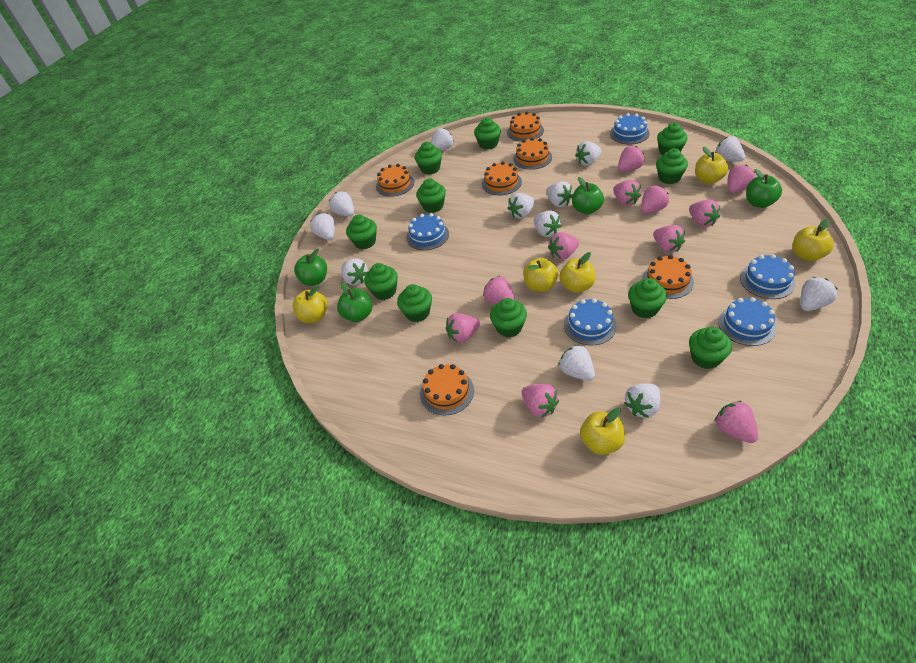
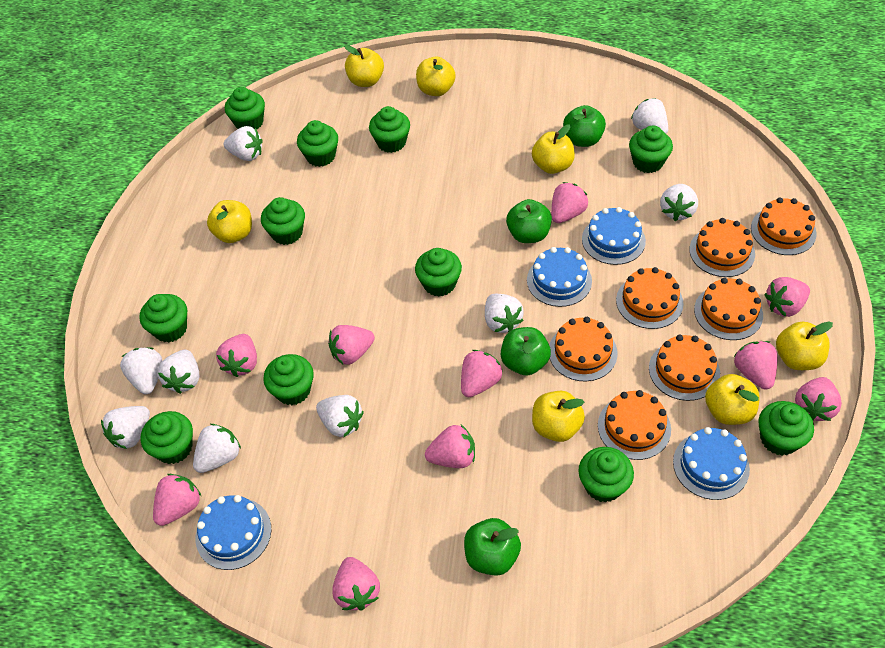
blue cake: 5 -> 4
orange cake: 6 -> 7
pink strawberry: 11 -> 10
white strawberry: 12 -> 9
yellow apple: 6 -> 7

